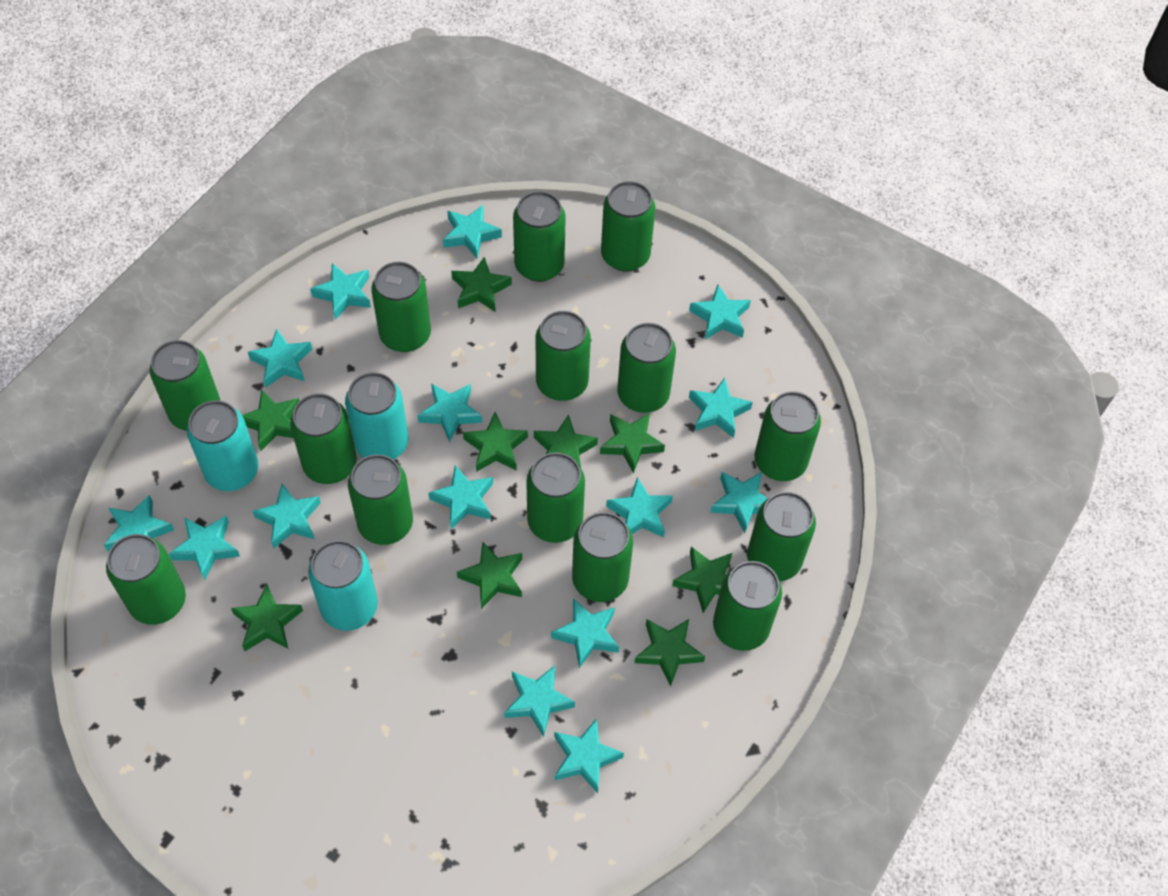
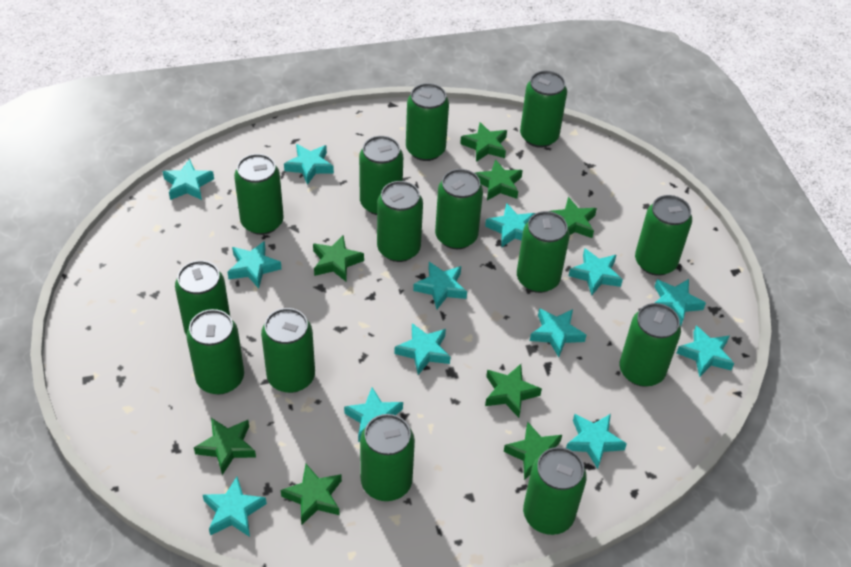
green star: 9 -> 8
turquoise can: 3 -> 0
turquoise star: 15 -> 13

